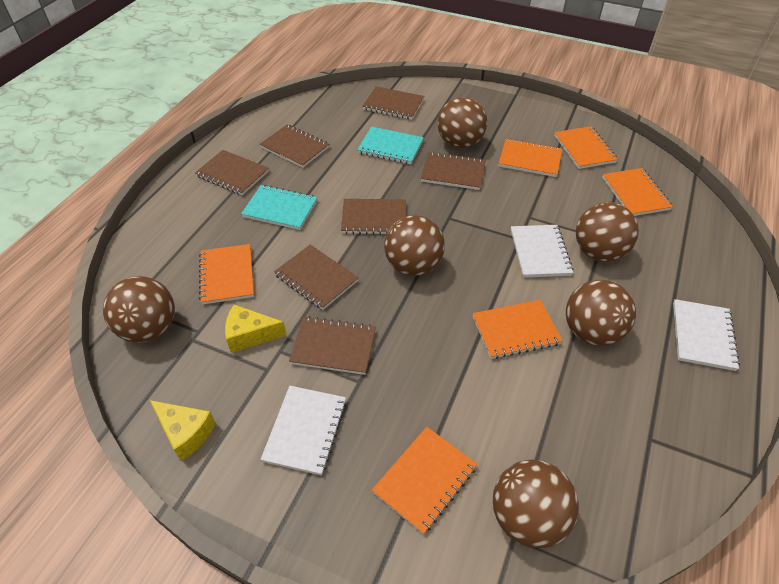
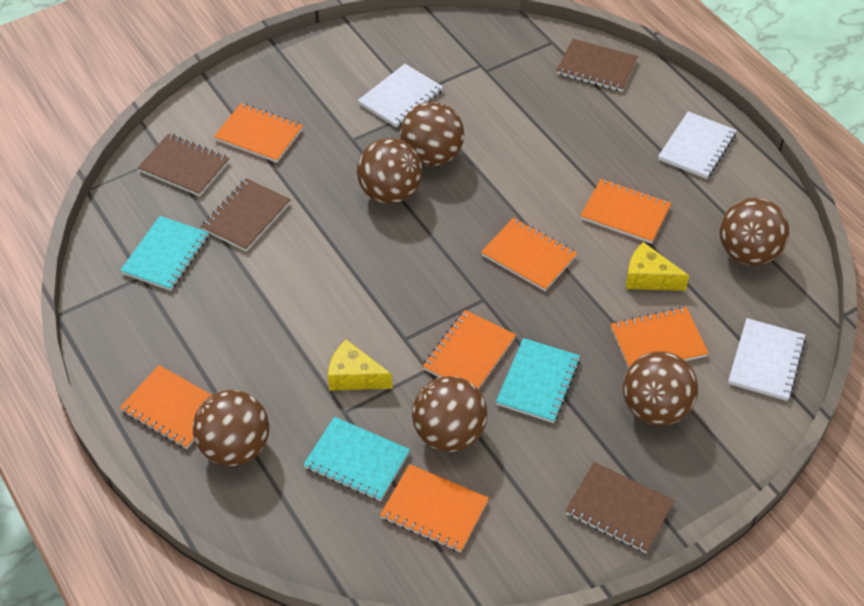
brown notebook: 7 -> 4
orange notebook: 6 -> 7
turquoise notebook: 2 -> 3

